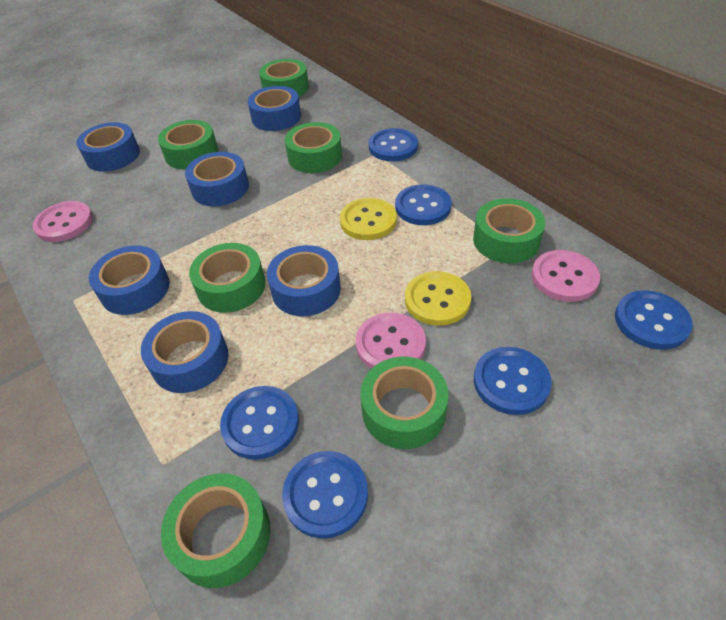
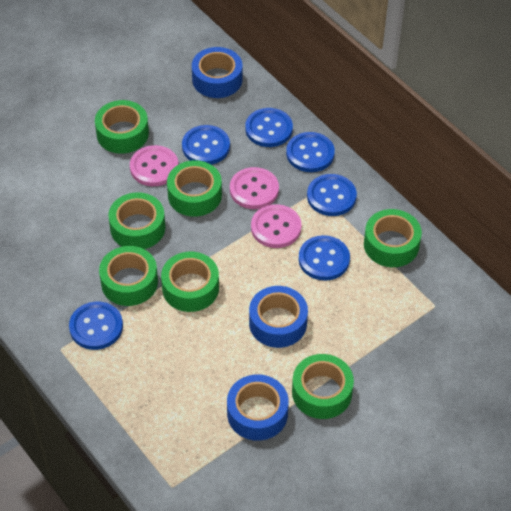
blue tape: 6 -> 3
yellow button: 2 -> 0

